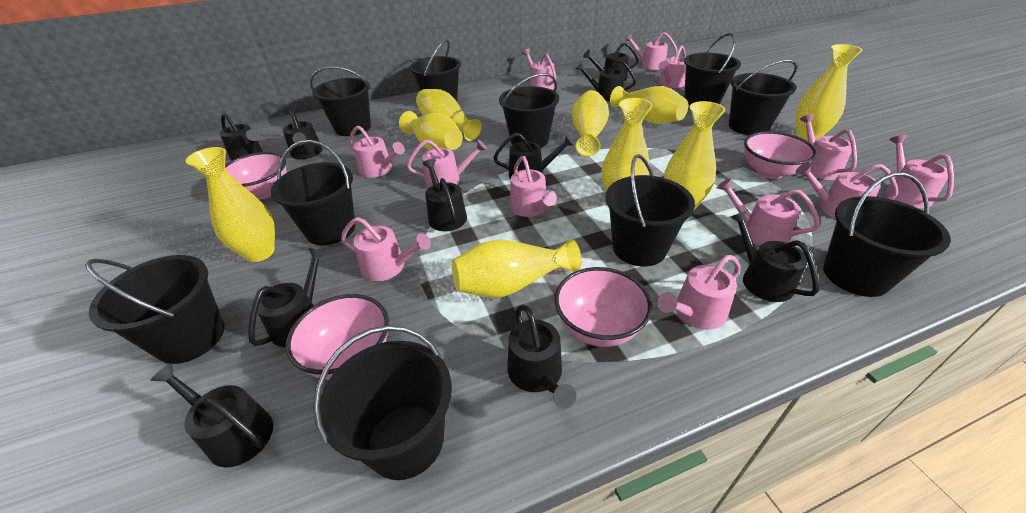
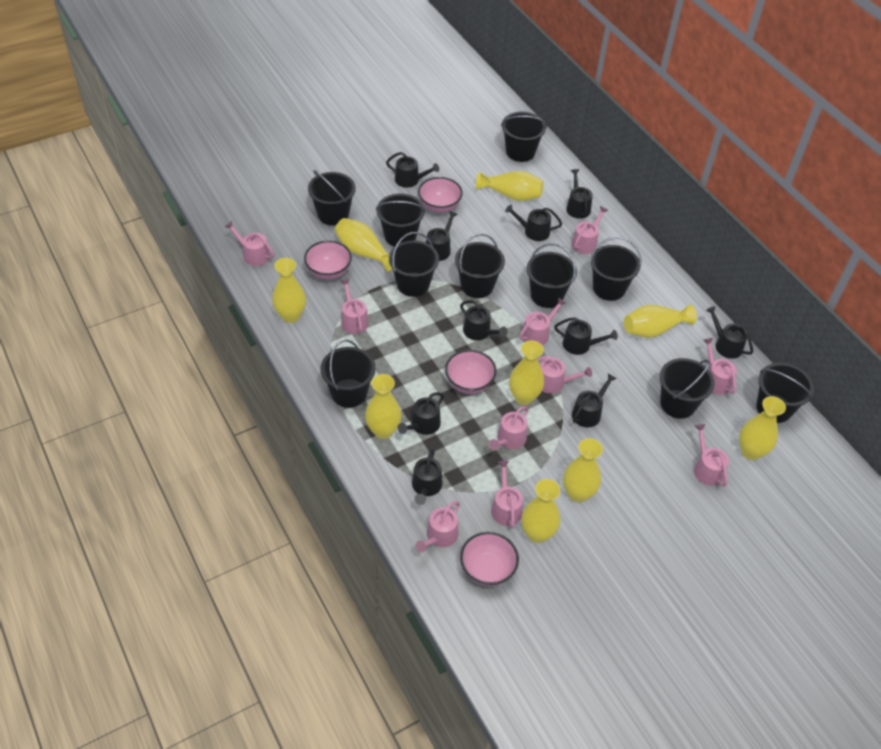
pink watering can: 12 -> 10

